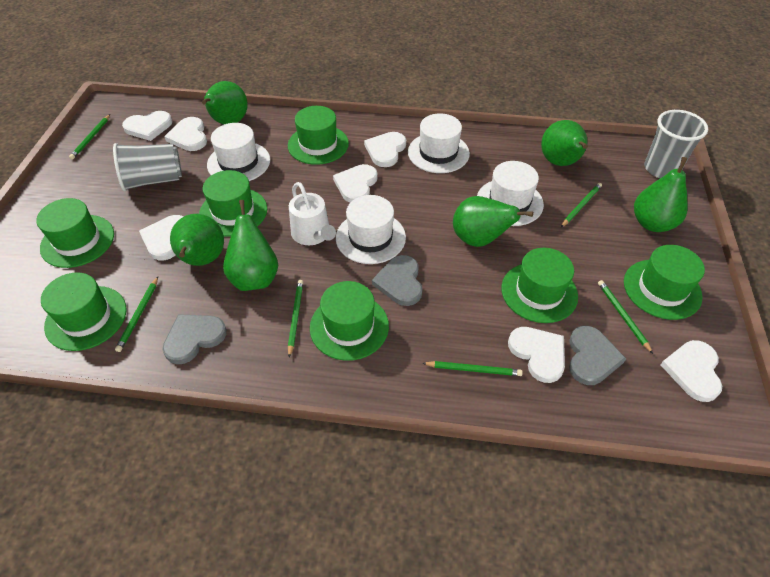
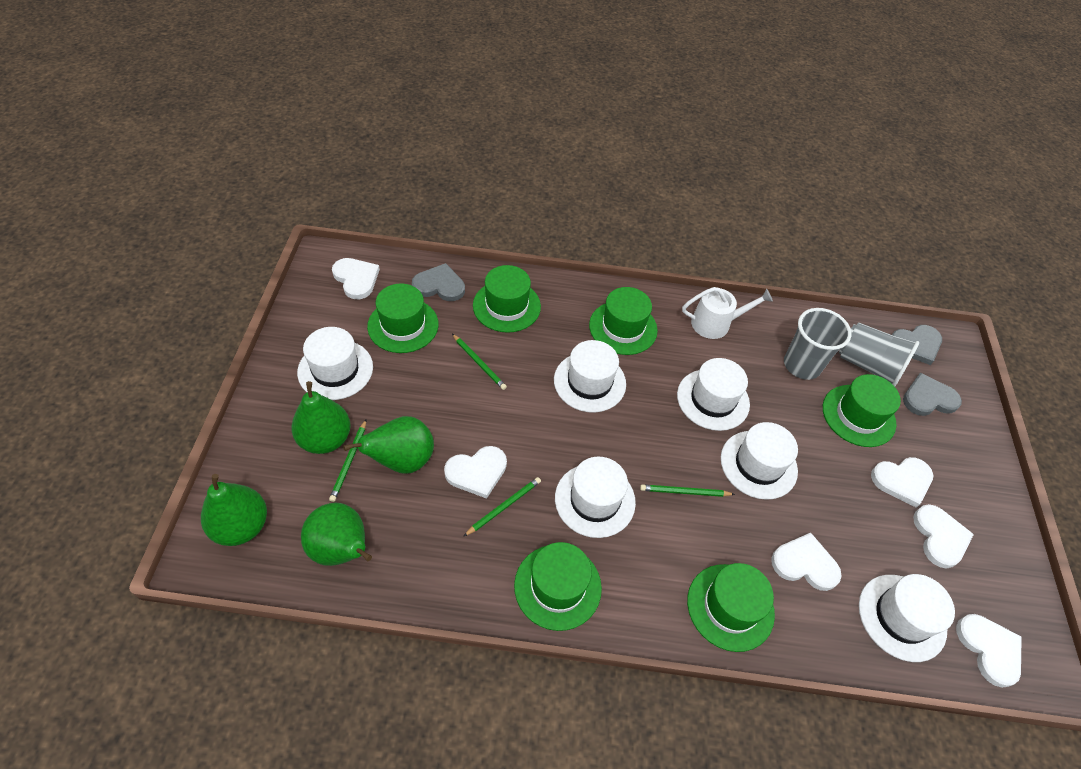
green hat: 7 -> 6
green pear: 6 -> 4
green pencil: 6 -> 4
white hat: 4 -> 6
white heart: 7 -> 6

